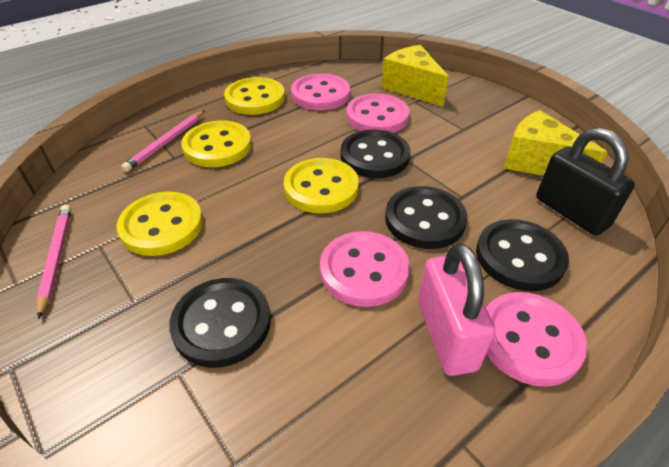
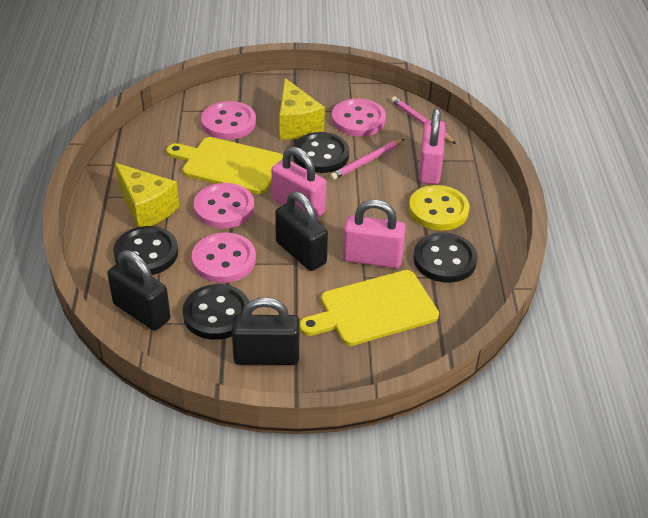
black padlock: 1 -> 3
pink padlock: 1 -> 3
yellow button: 4 -> 1
yellow cutting board: 0 -> 2

